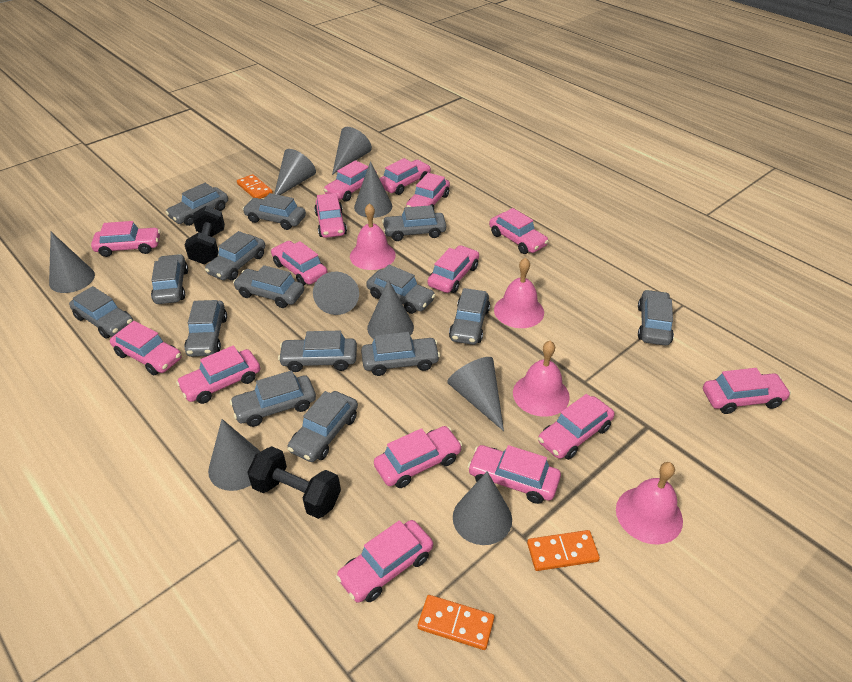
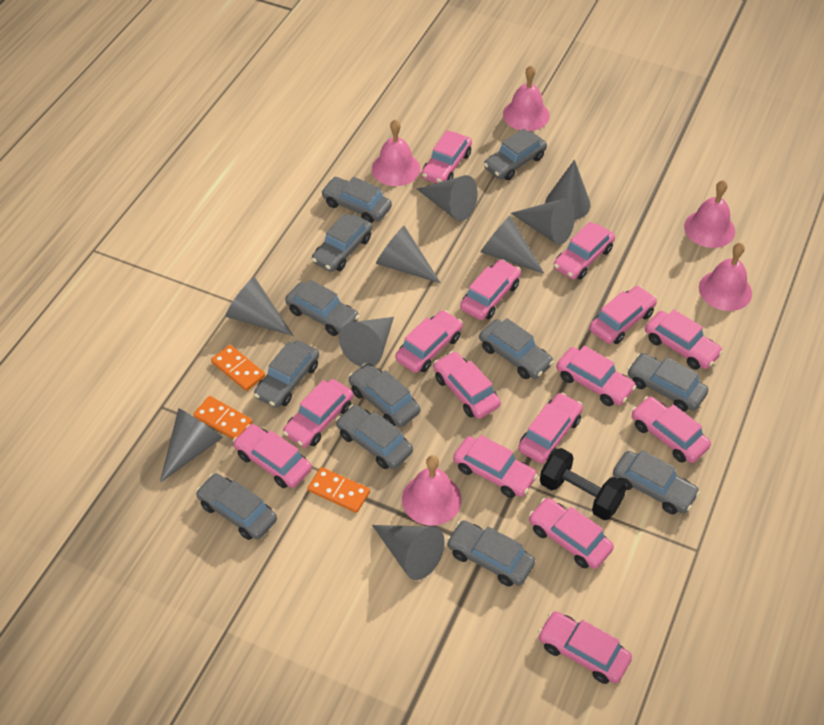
black dumbbell: 2 -> 1
grey car: 15 -> 12
pink bell: 4 -> 5

